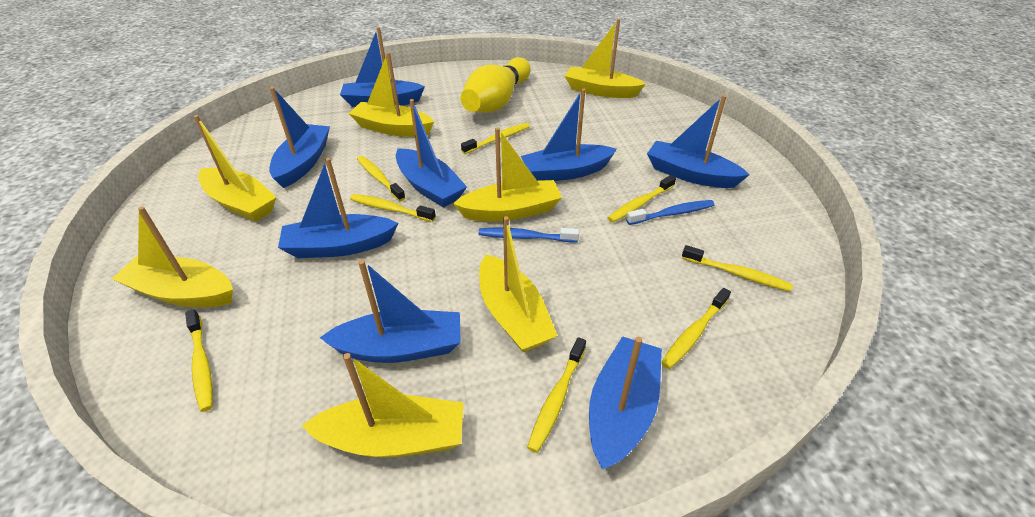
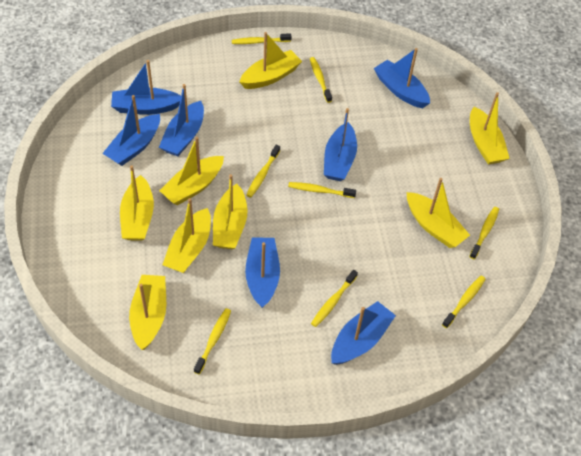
blue boat: 8 -> 7
blue toothbrush: 2 -> 0
yellow boat: 7 -> 8
yellow bowling pin: 1 -> 0

